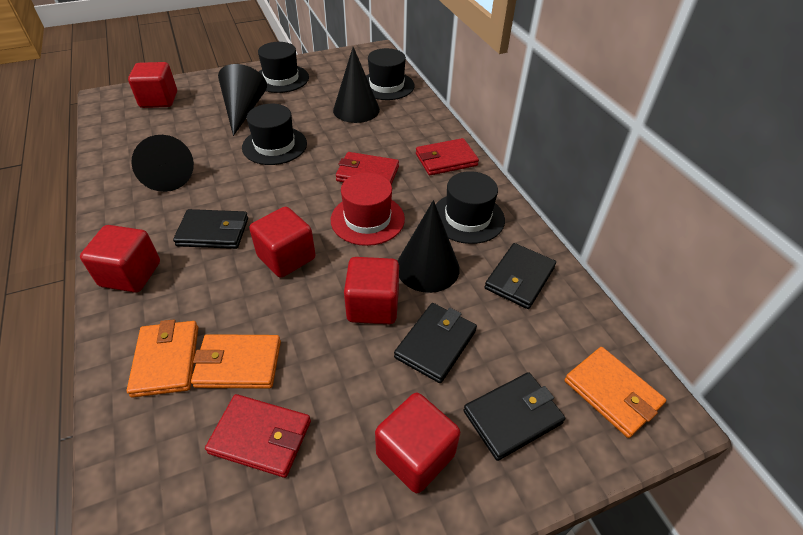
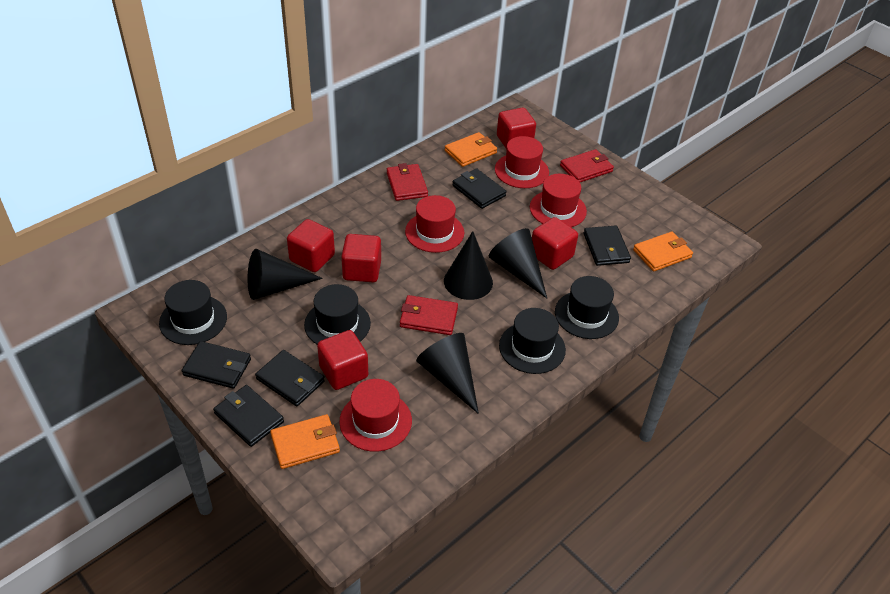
black wallet: 4 -> 5
red hat: 1 -> 4

